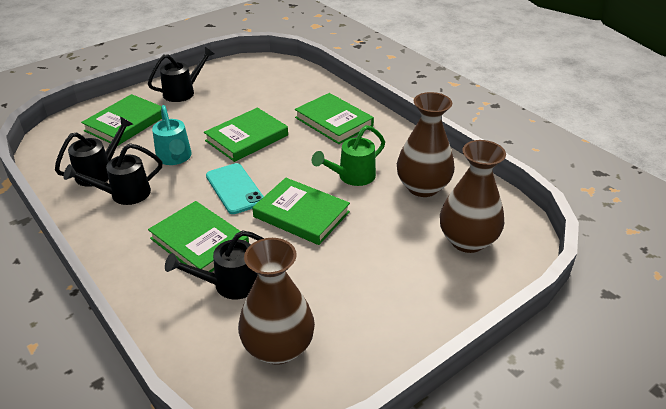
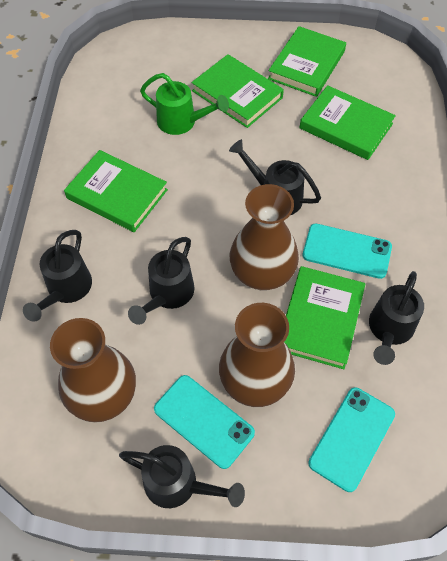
black watering can: 4 -> 5
turquoise phone: 1 -> 3
turquoise watering can: 1 -> 0

